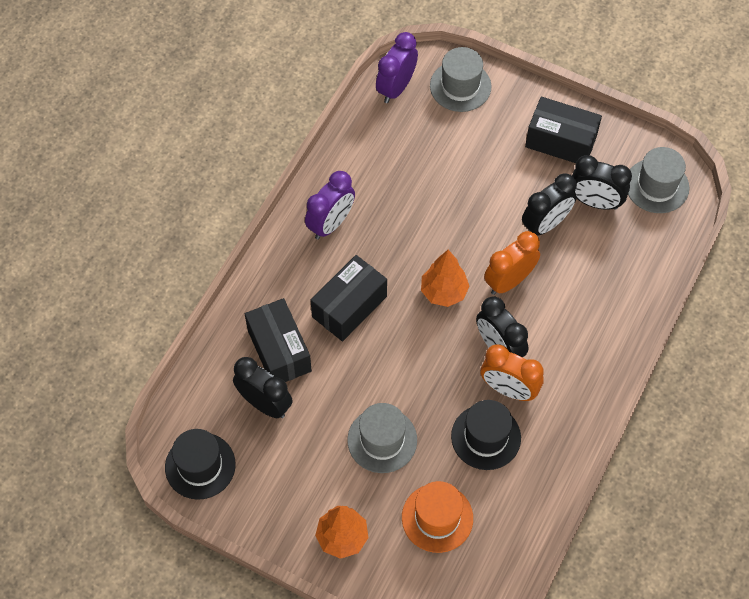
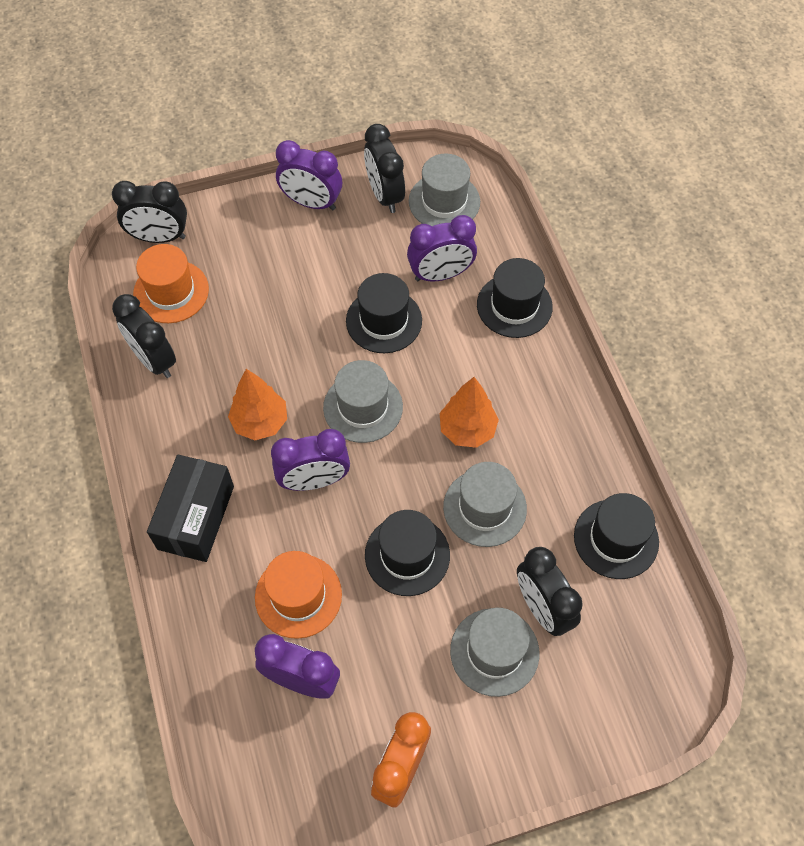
black box: 3 -> 1
black hat: 2 -> 4
grey hat: 3 -> 4
orange clock: 2 -> 1
orange hat: 1 -> 2
purple clock: 2 -> 4

